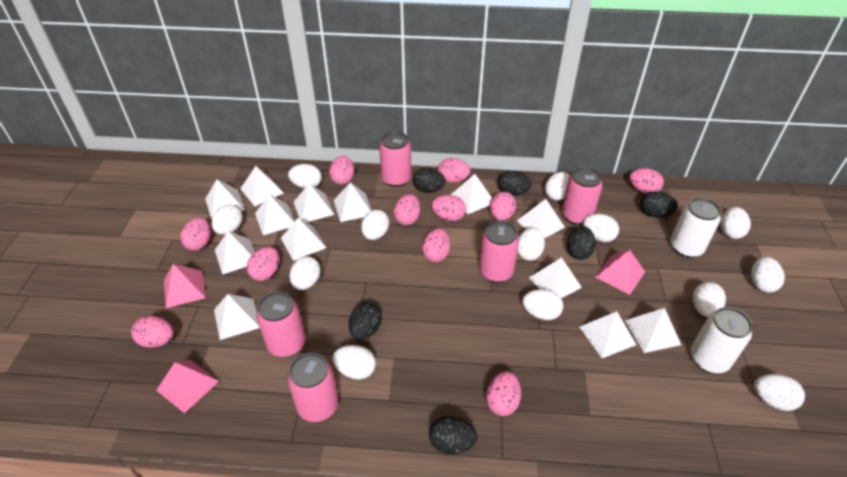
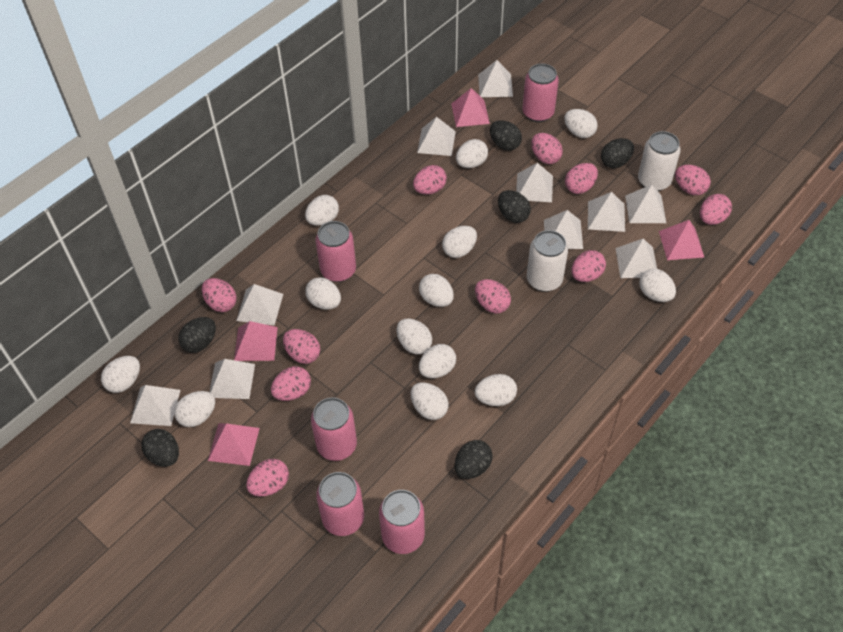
pink pyramid: 3 -> 4
white pyramid: 13 -> 10

